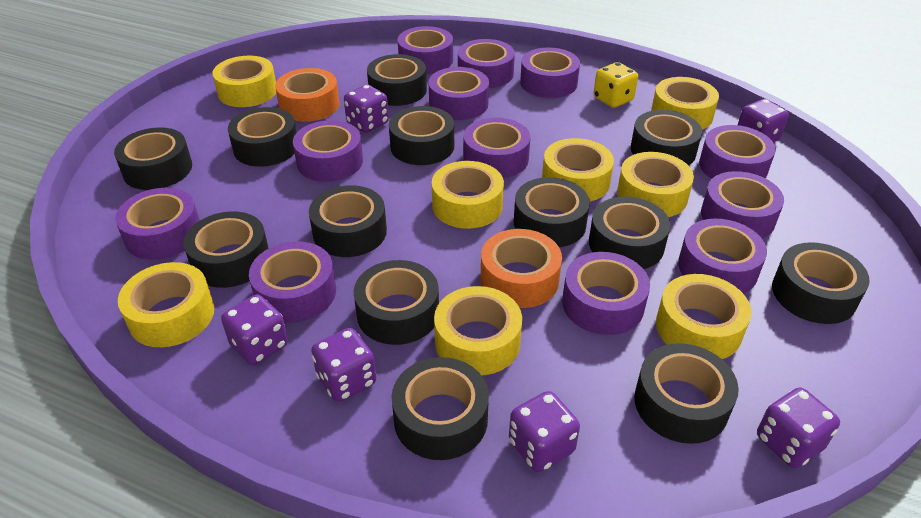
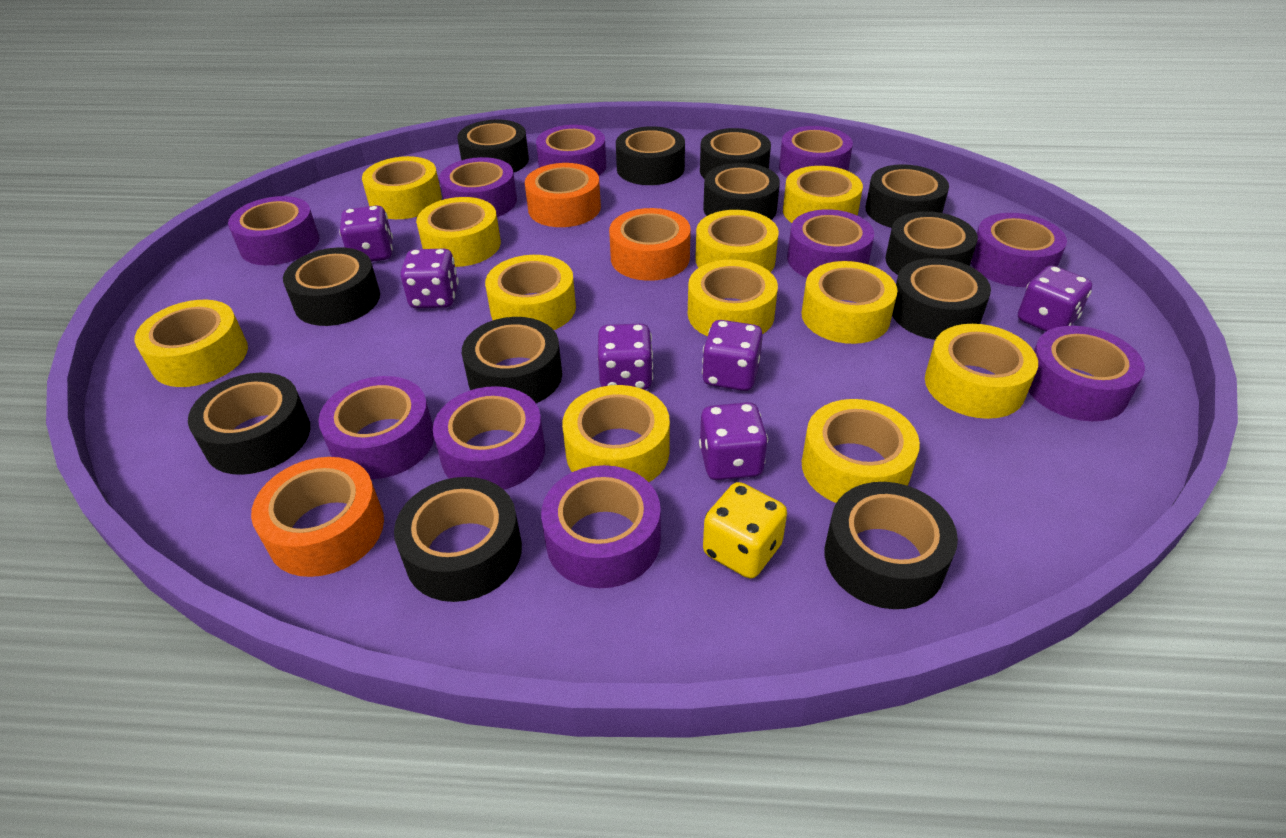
black tape: 13 -> 12
orange tape: 2 -> 3
purple tape: 12 -> 10
yellow tape: 8 -> 11

